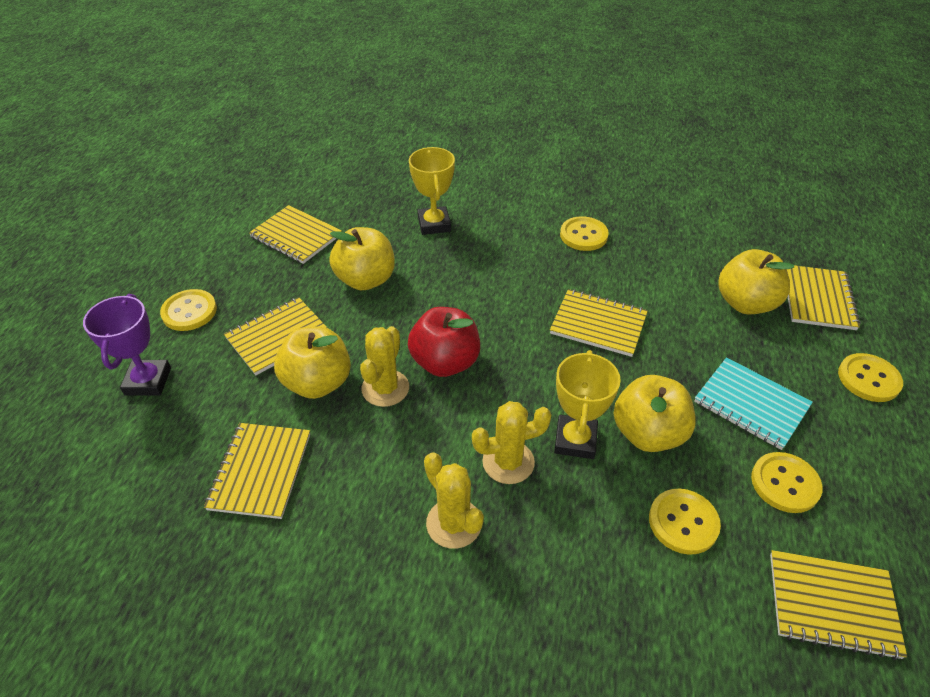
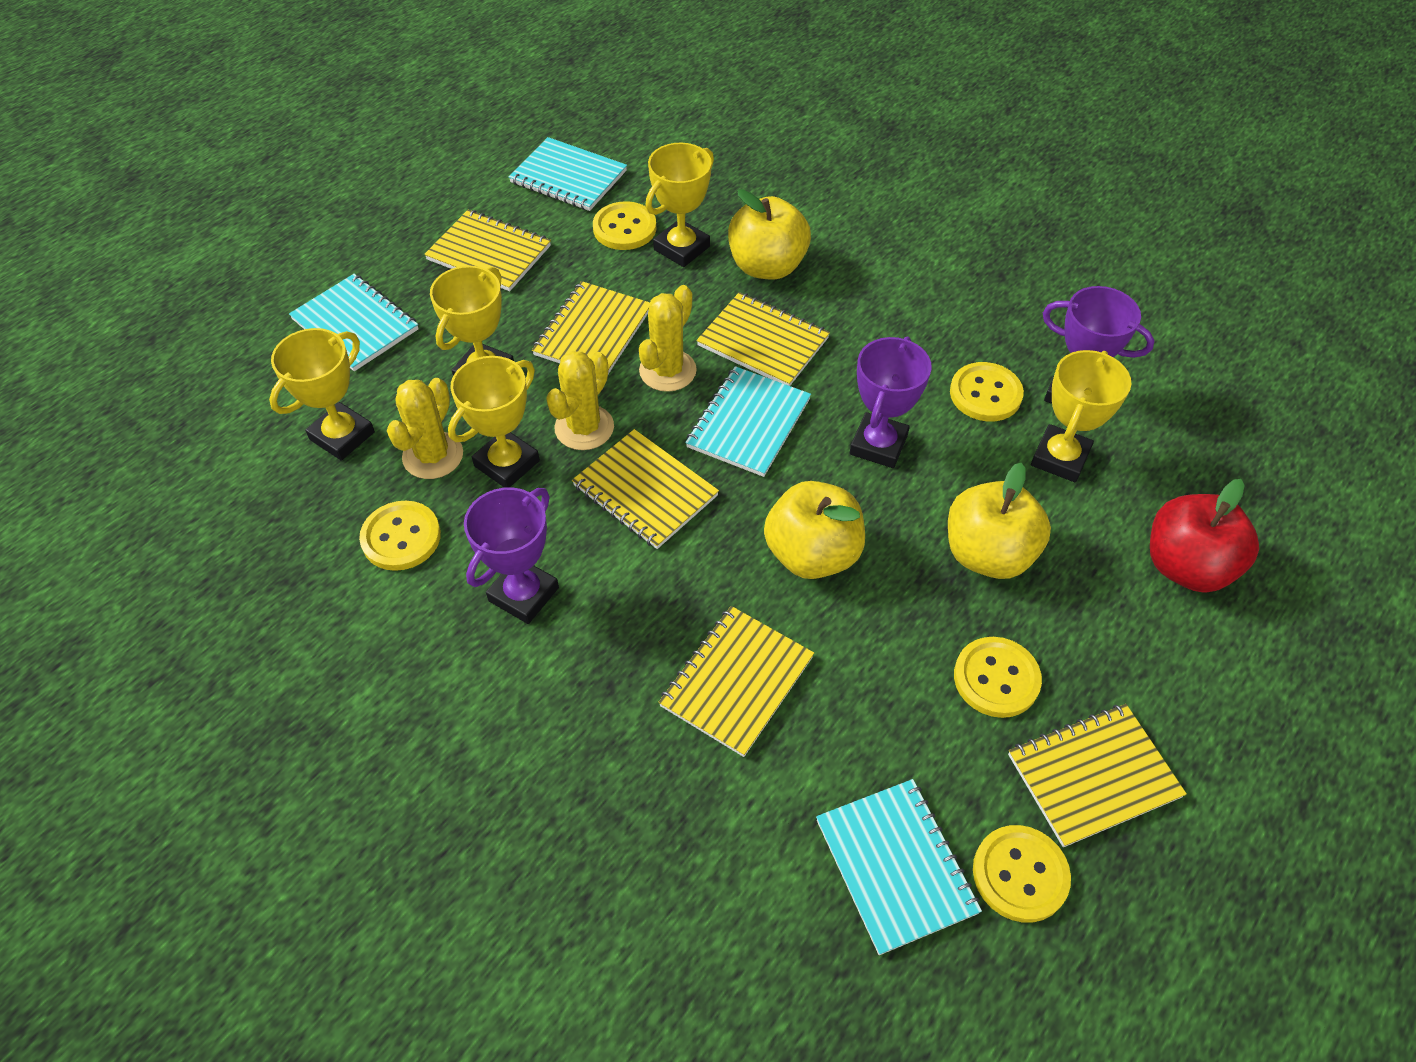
purple trophy: 1 -> 3
turquoise notebook: 1 -> 4
yellow apple: 4 -> 3
yellow trophy: 2 -> 5

